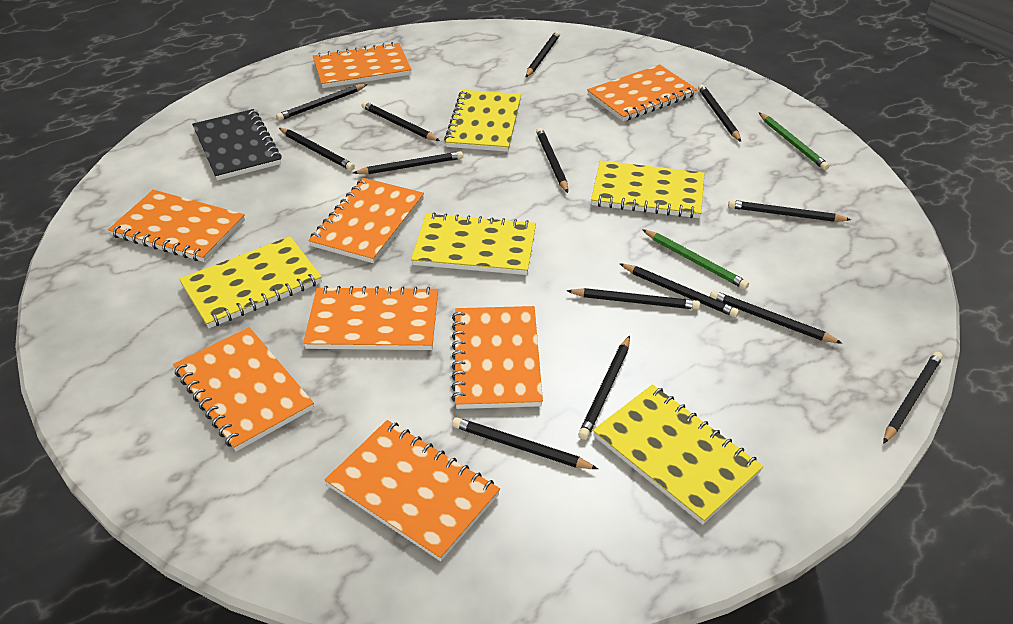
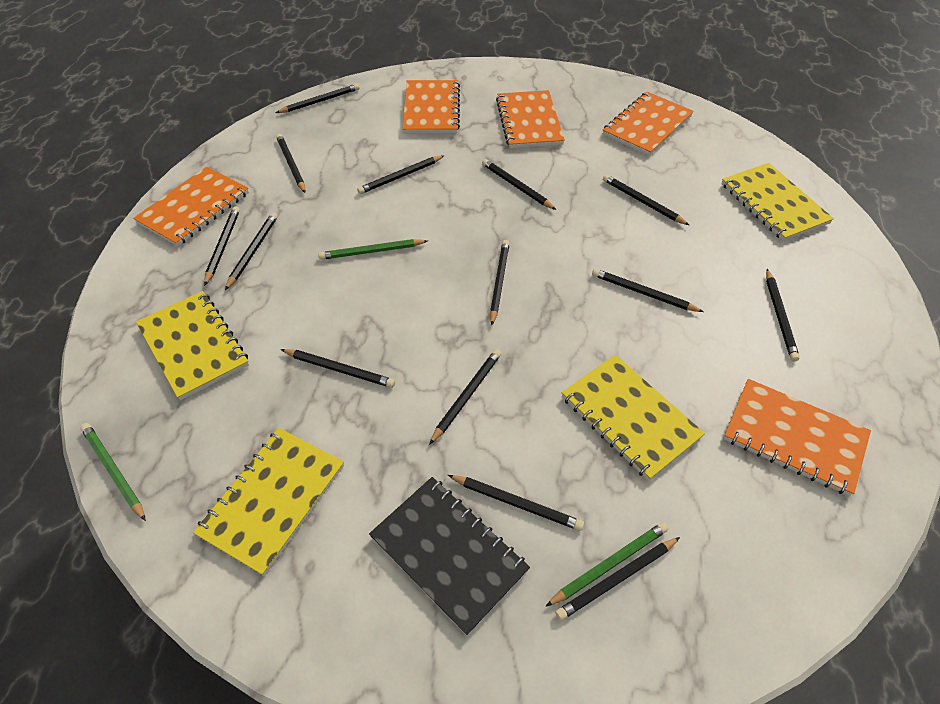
green pencil: 2 -> 3
orange notebook: 8 -> 5
yellow notebook: 5 -> 4

